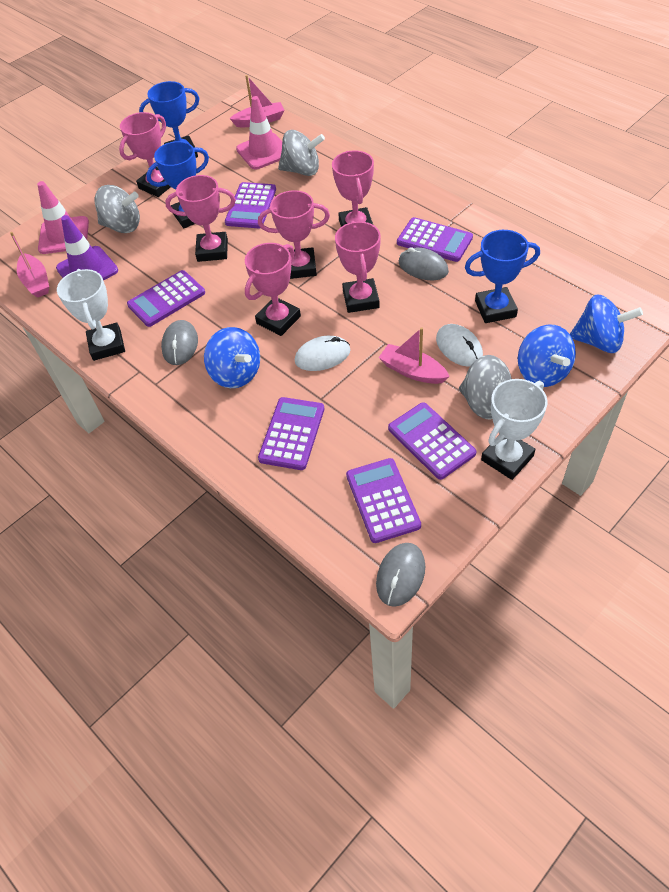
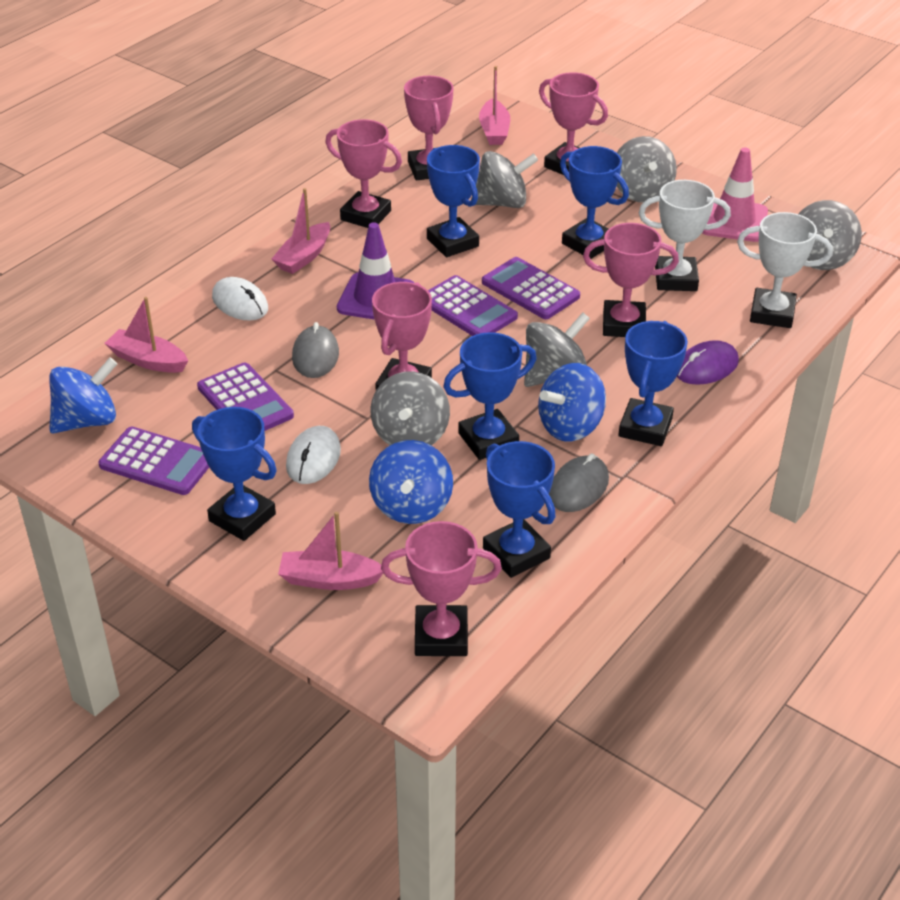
blue trophy: 3 -> 6
grey mouse: 3 -> 2
grey spinning top: 3 -> 5
pink boat: 3 -> 4
pink traffic cone: 2 -> 1
purple calculator: 6 -> 4
purple mouse: 0 -> 1

